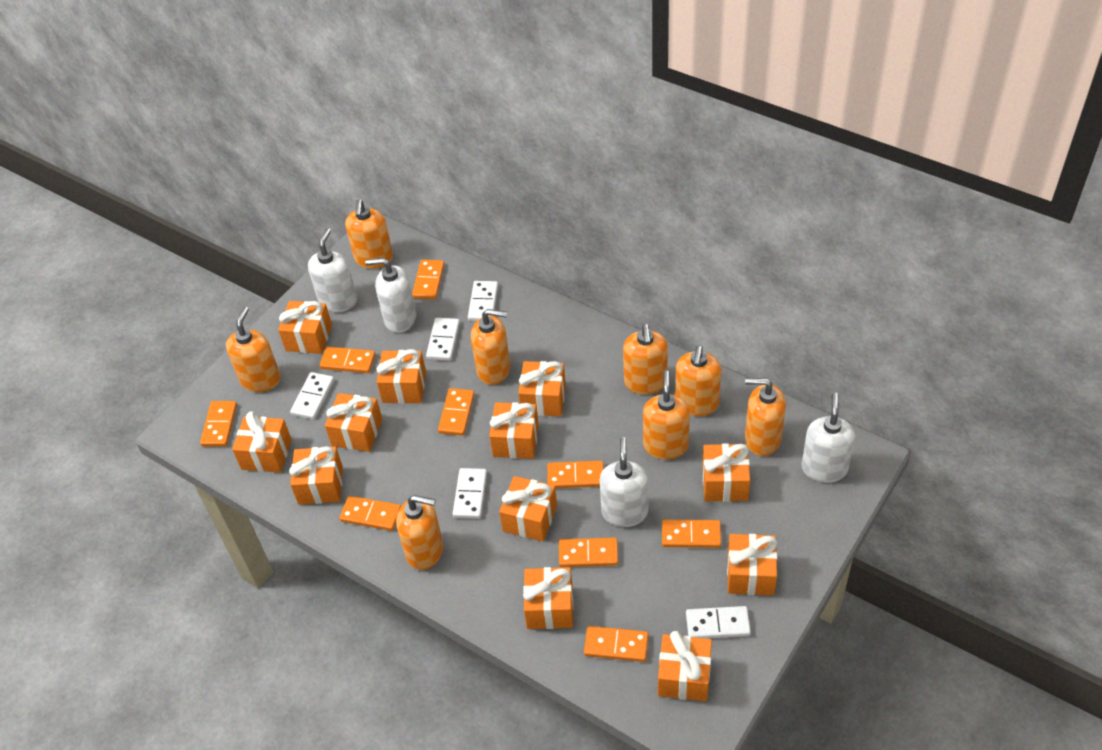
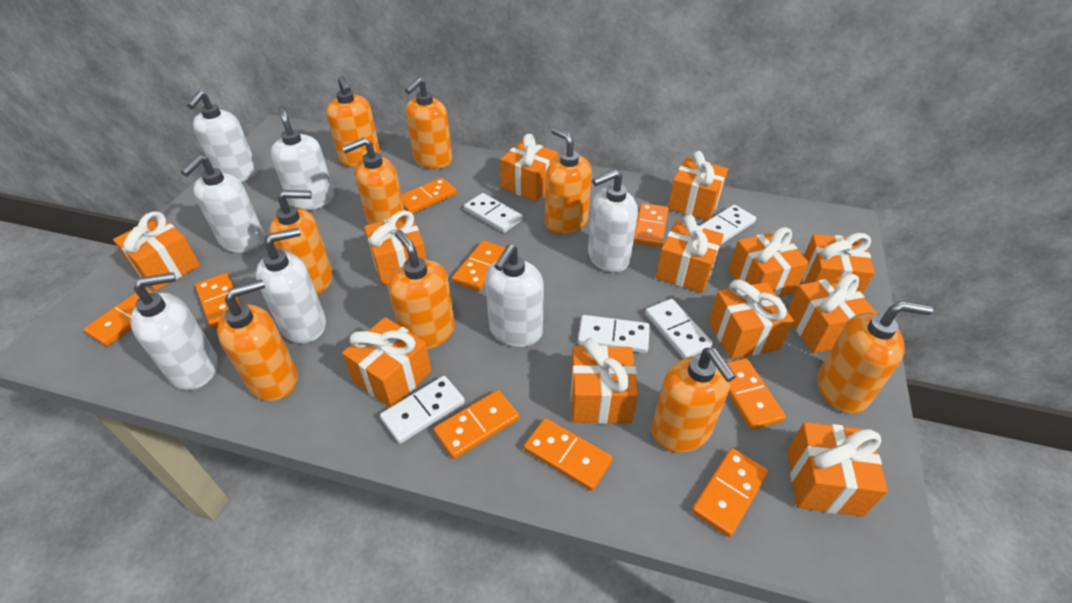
orange soap dispenser: 8 -> 9
white soap dispenser: 4 -> 7

